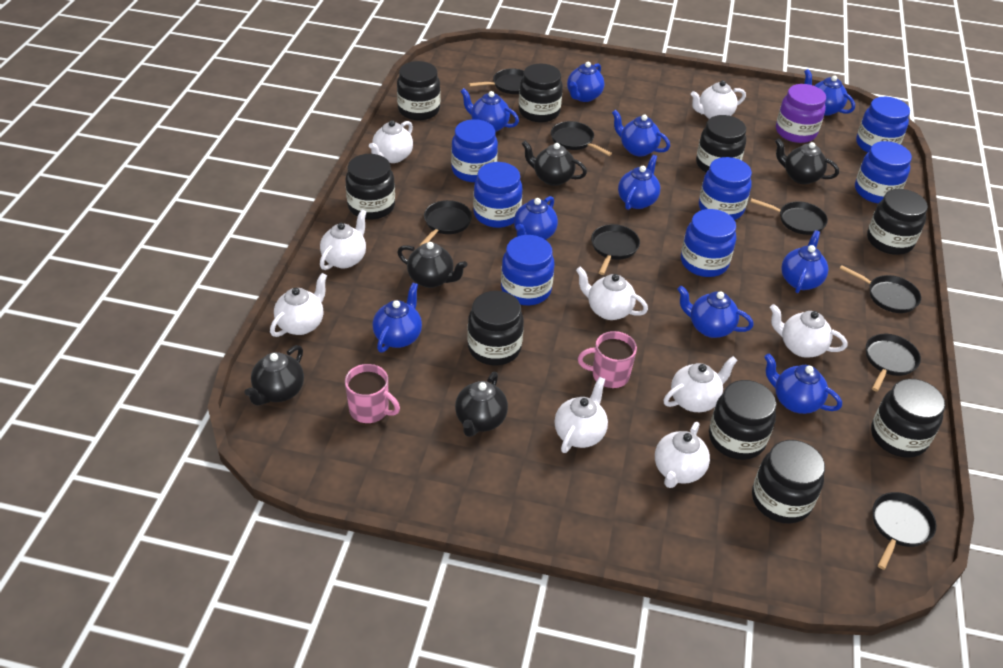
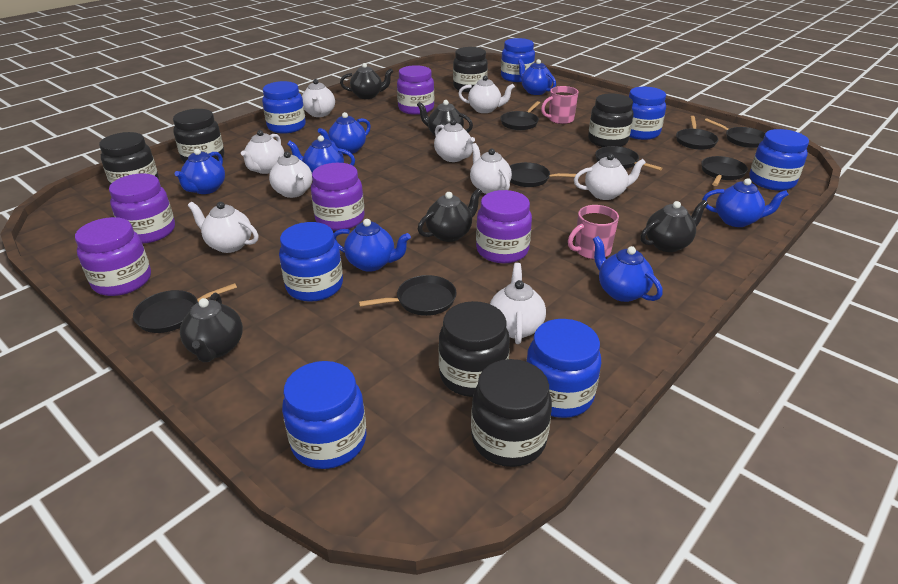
black jar: 9 -> 6
blue teapot: 10 -> 7
purple jar: 1 -> 5

